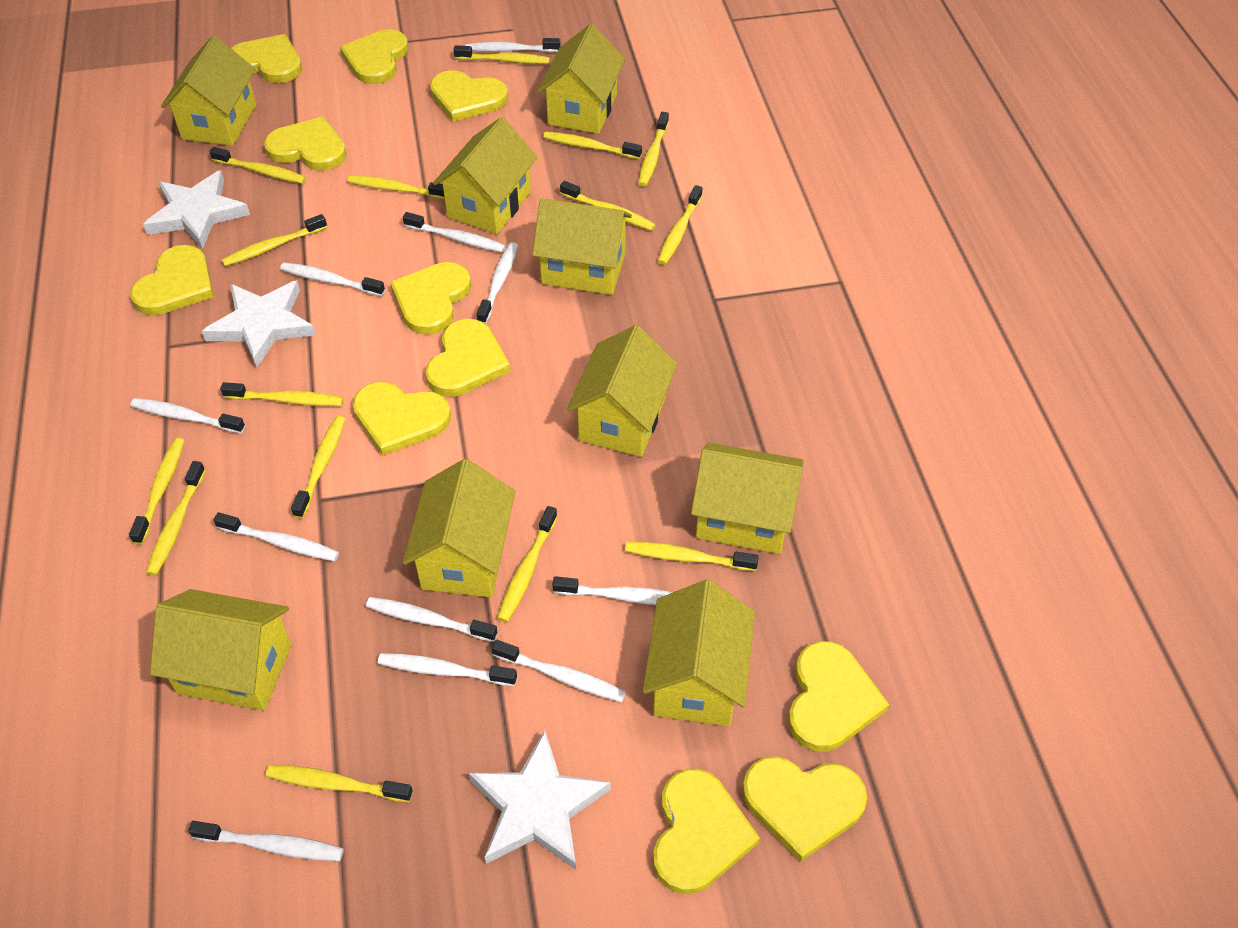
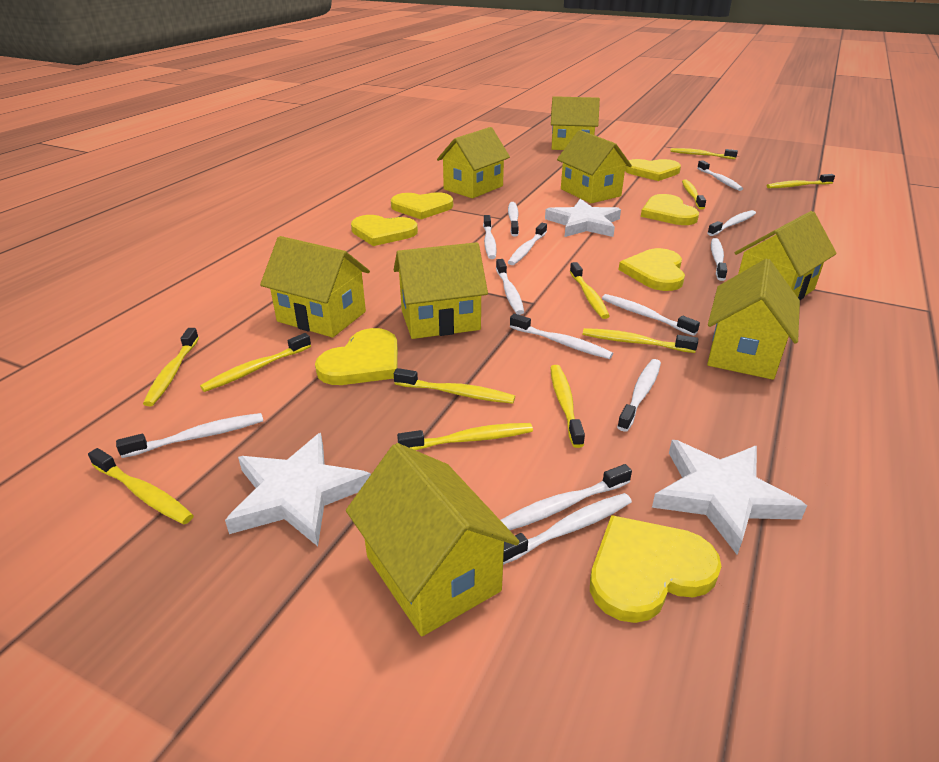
white toothbrush: 11 -> 13
yellow heart: 11 -> 7
yellow house: 9 -> 8
yellow toothbrush: 15 -> 11

